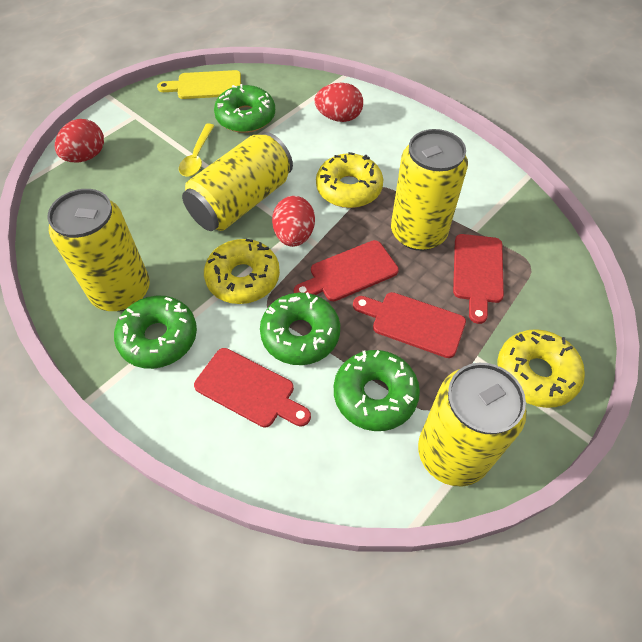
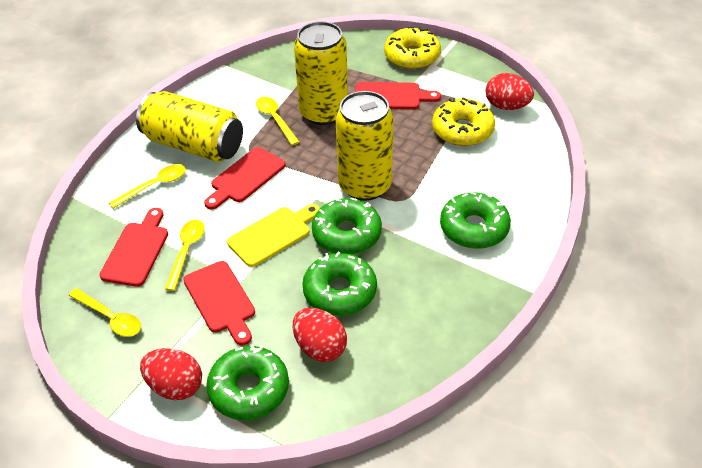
yellow can: 4 -> 3
yellow donut: 3 -> 2
yellow spoon: 1 -> 4

